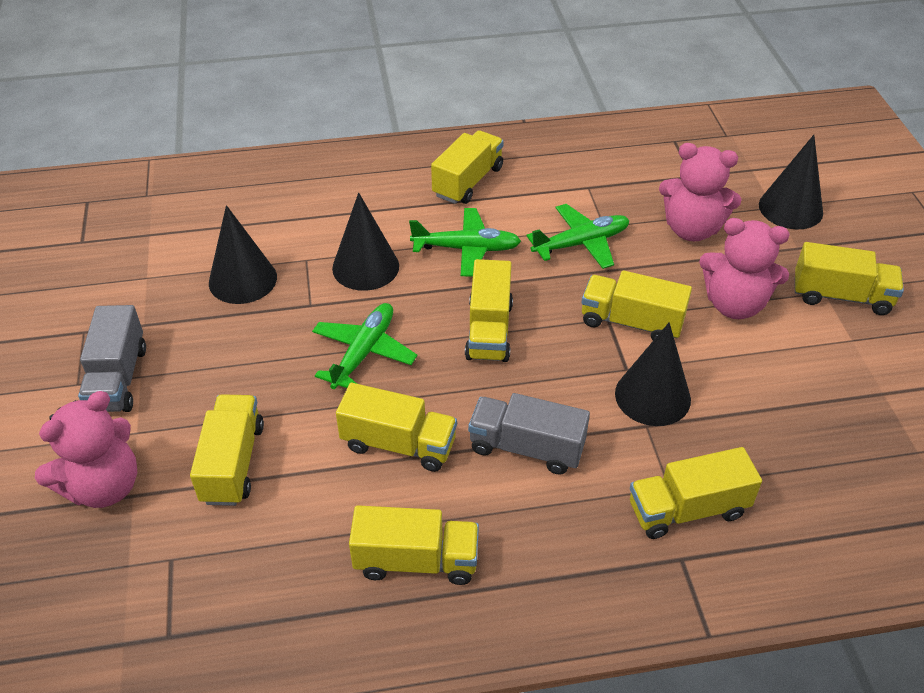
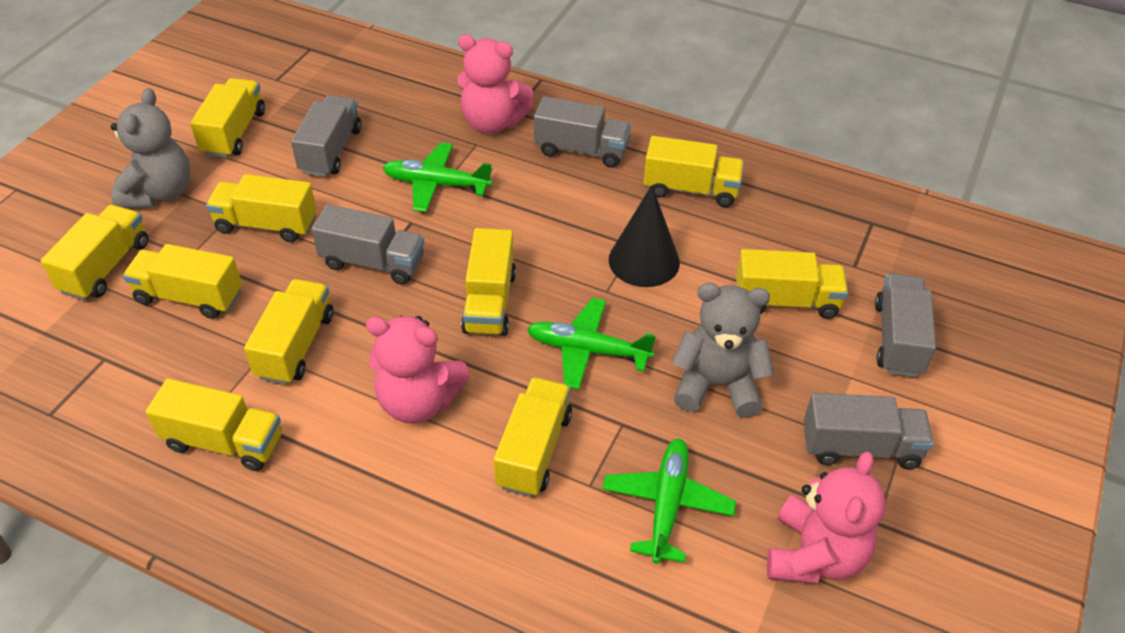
black cone: 4 -> 1
grey teddy bear: 0 -> 2
grey truck: 2 -> 5
yellow truck: 8 -> 10

